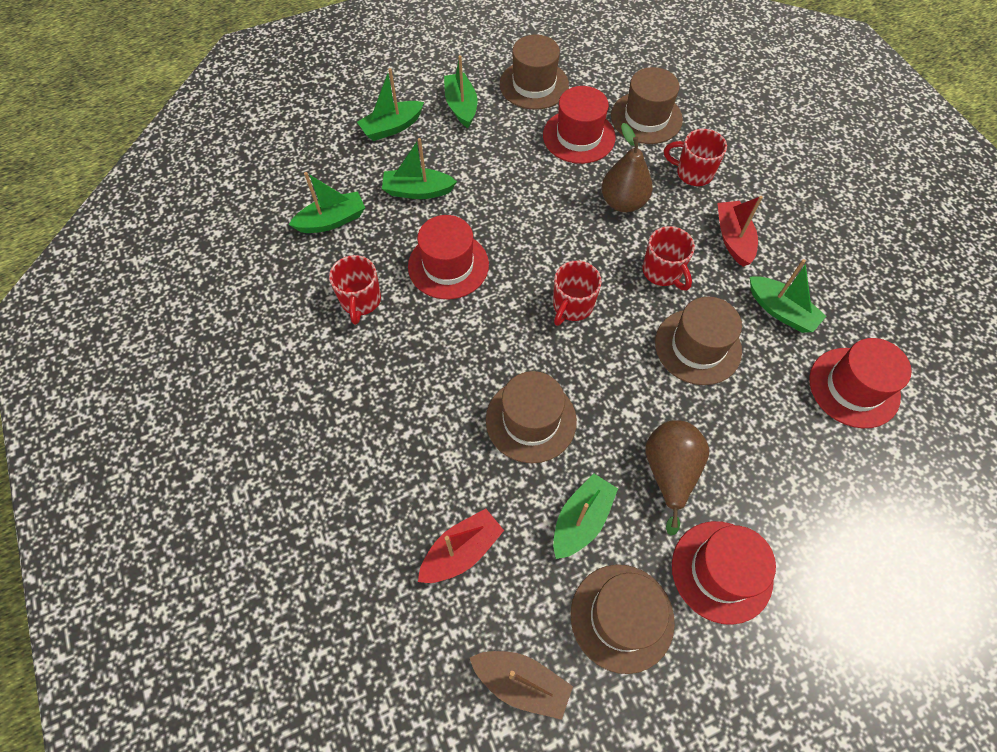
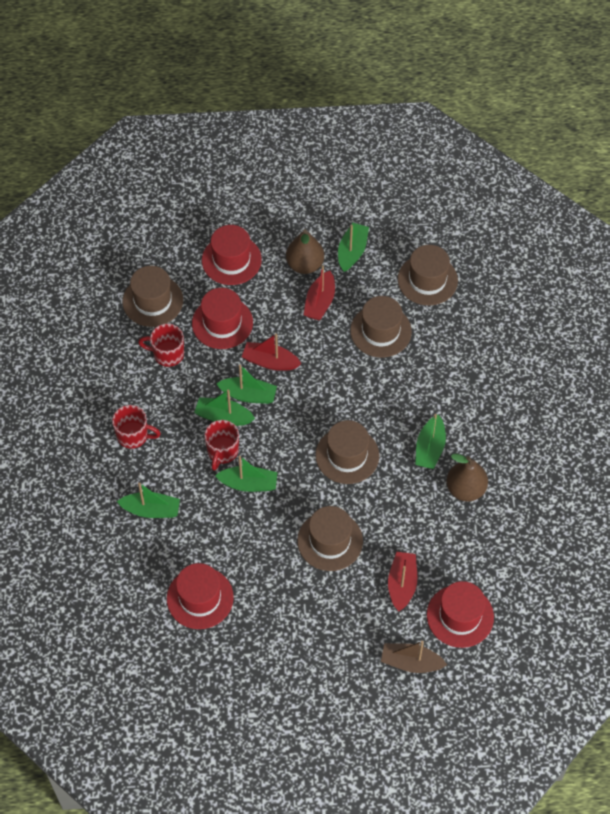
red boat: 2 -> 3
red mug: 4 -> 3

